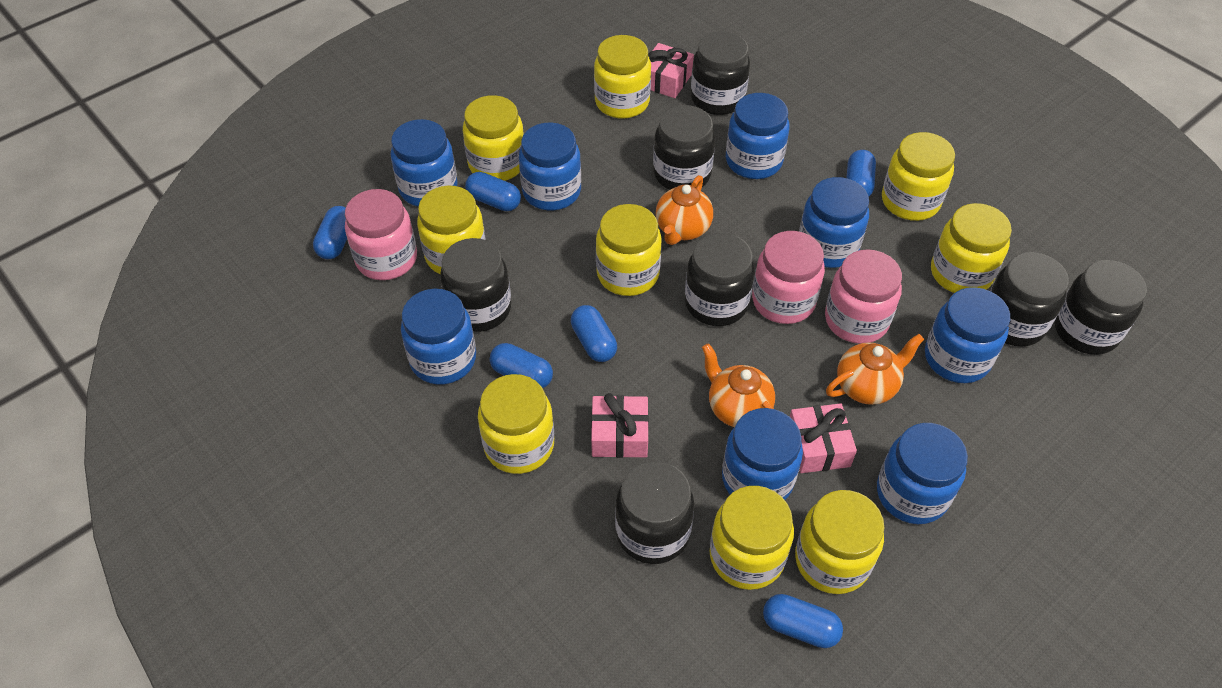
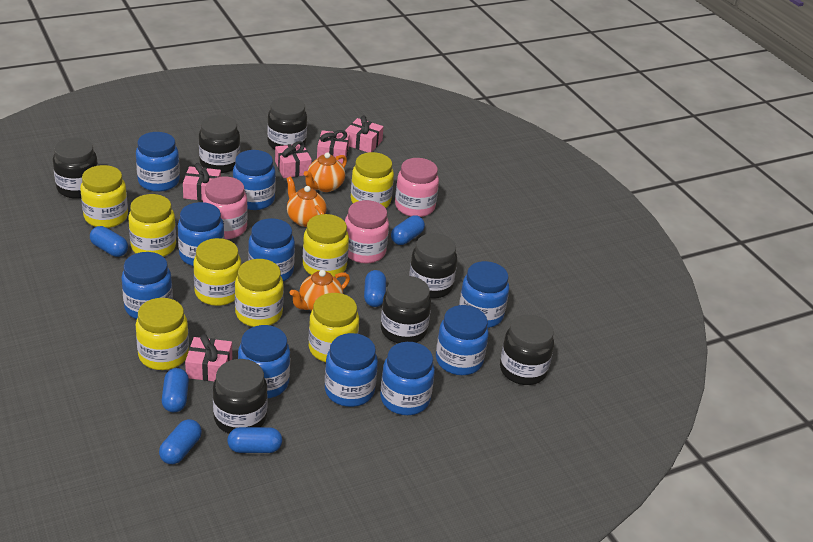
blue jar: 8 -> 10
pink gift: 3 -> 5
yellow jar: 9 -> 8

